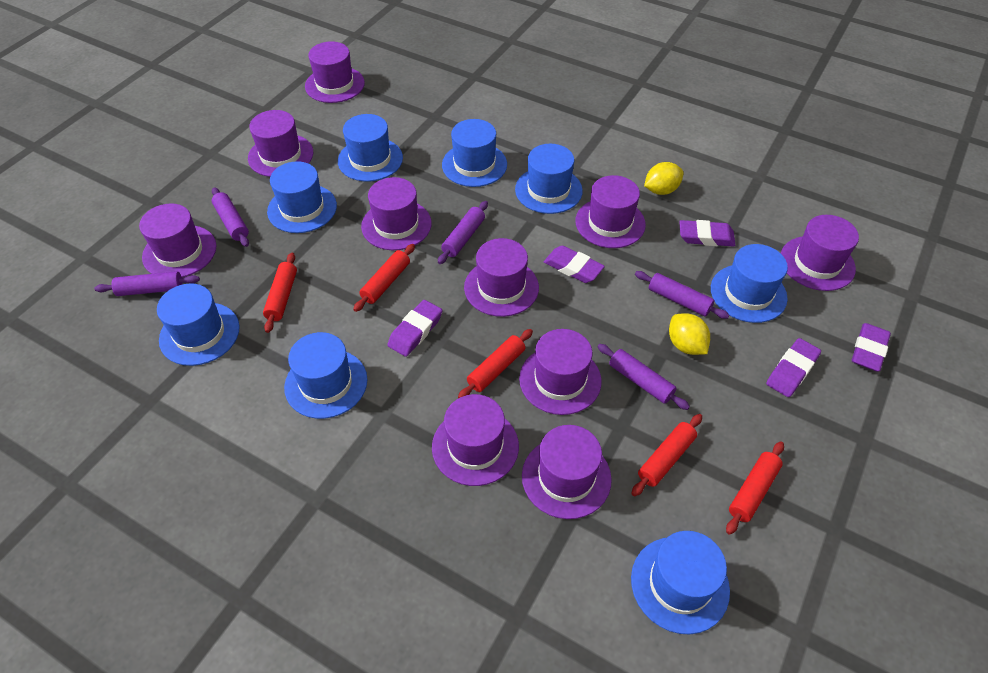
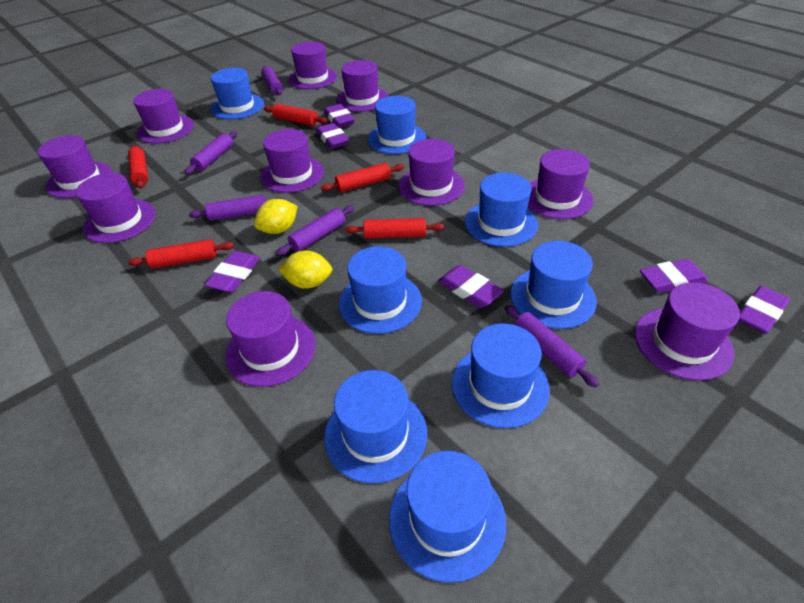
purple eraser: 5 -> 6

